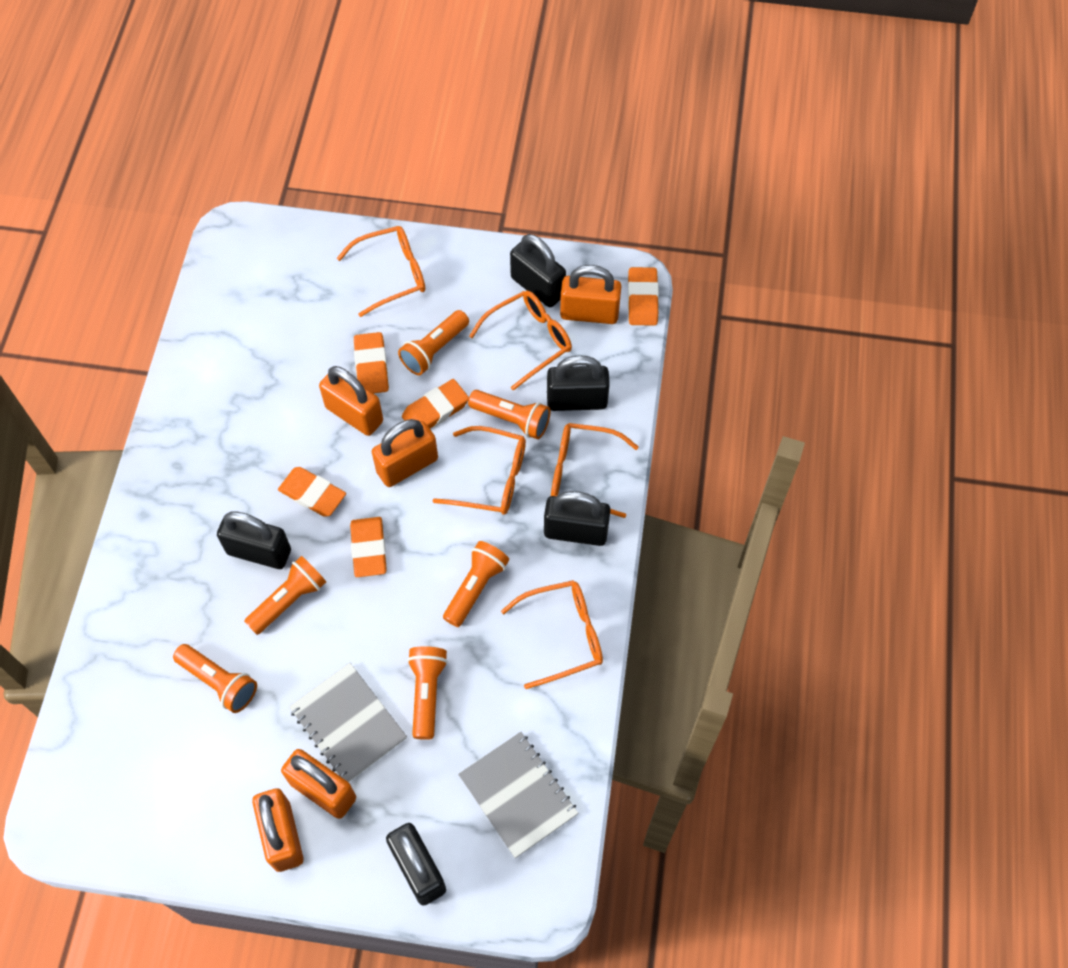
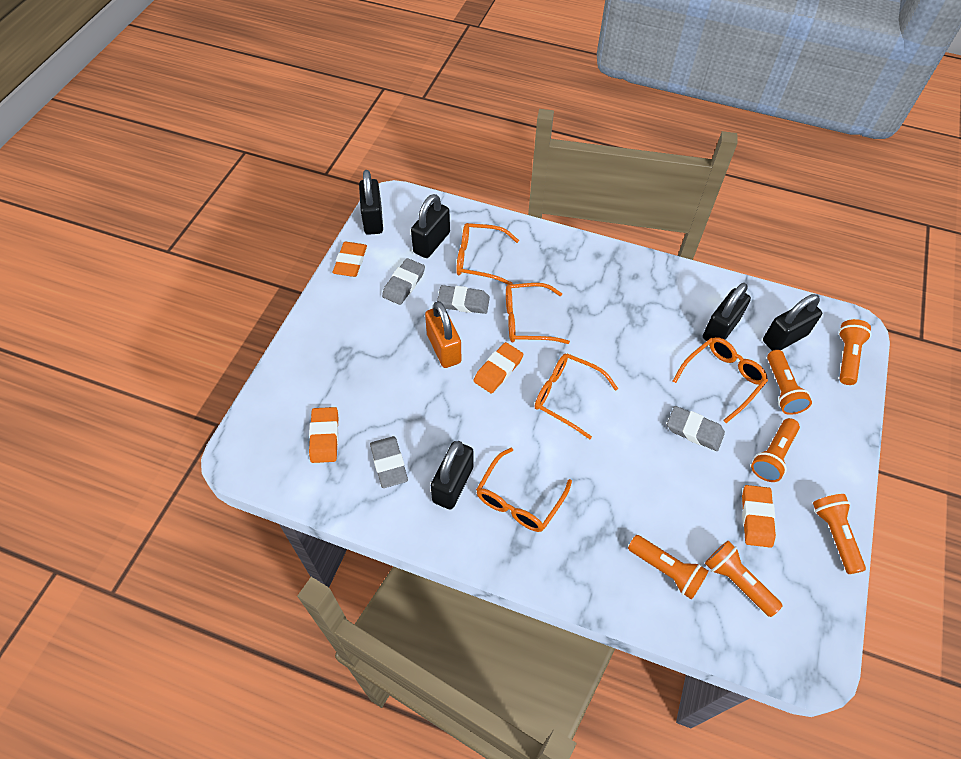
grey eraser: 0 -> 4
grey notebook: 2 -> 0
orange eraser: 5 -> 4
orange padlock: 5 -> 1

